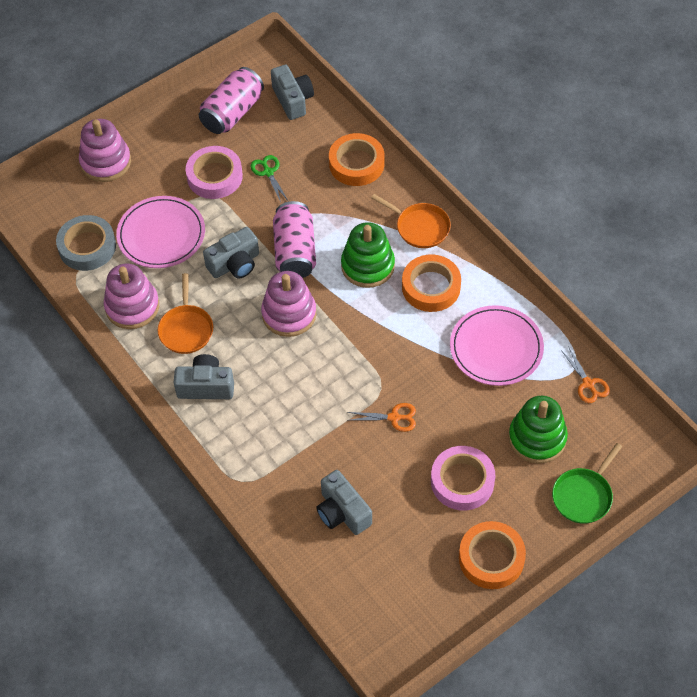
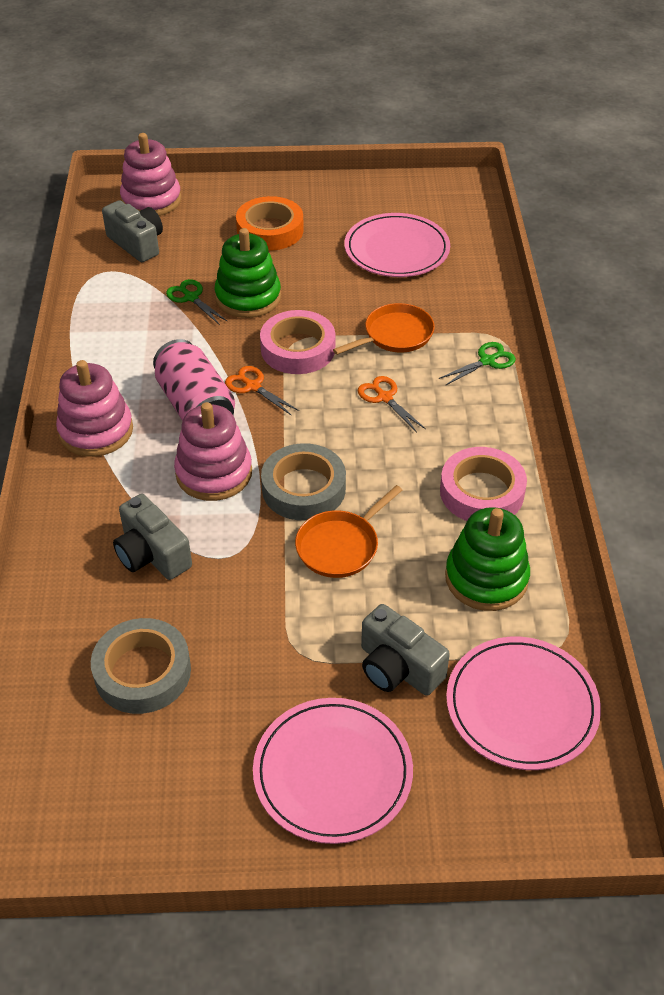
green pan: 1 -> 0
green scissors: 1 -> 2
grey camera: 4 -> 3
grey tape: 1 -> 2
orange tape: 3 -> 1
pink can: 2 -> 1
pink plate: 2 -> 3

